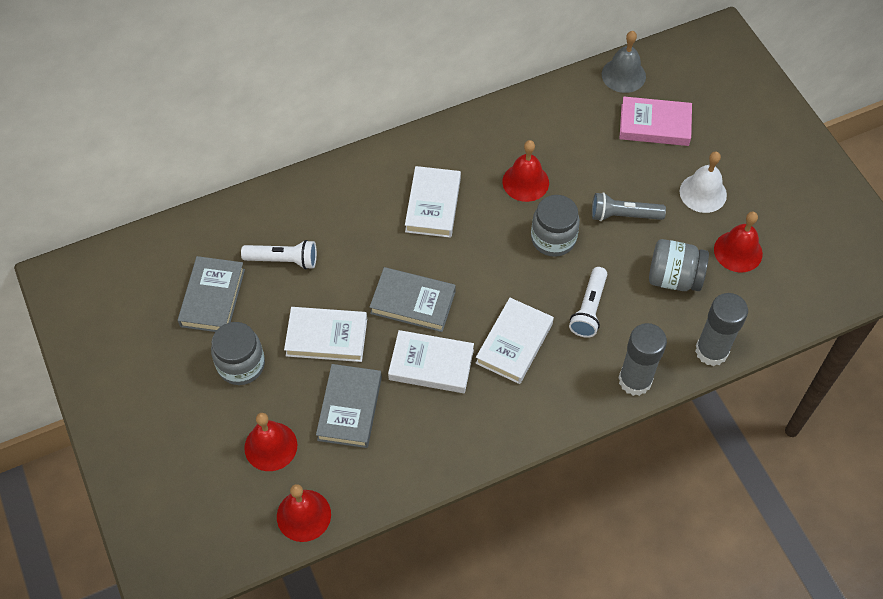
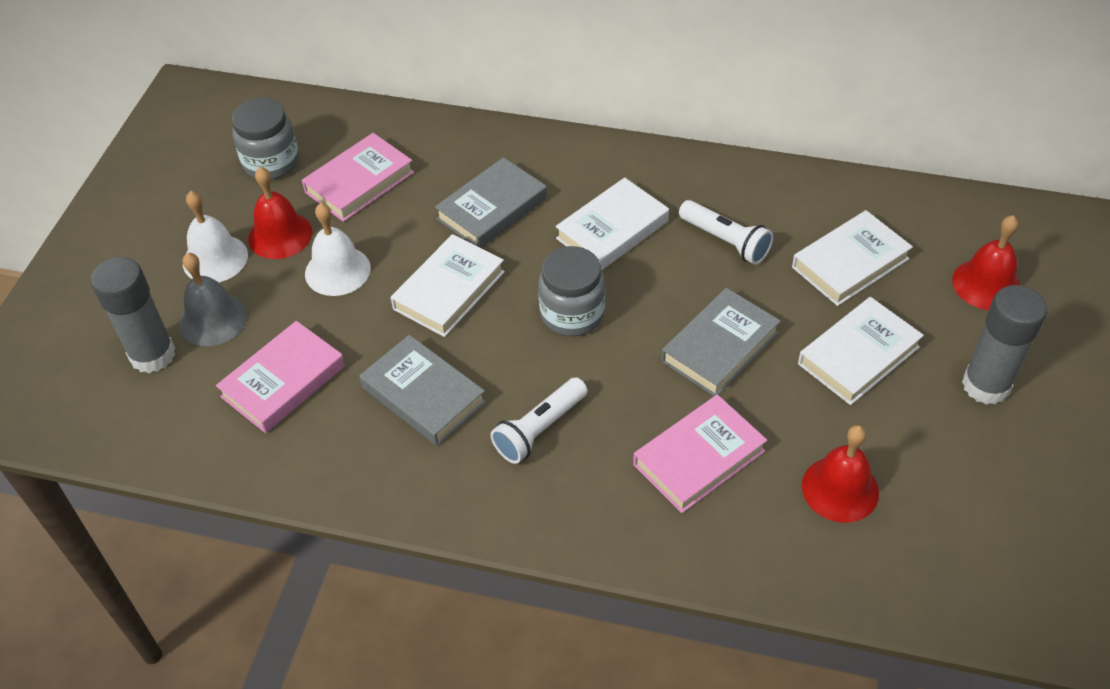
grey flashlight: 1 -> 0
grey jar: 3 -> 2
pink book: 1 -> 3
red bell: 4 -> 3
white bell: 1 -> 2

